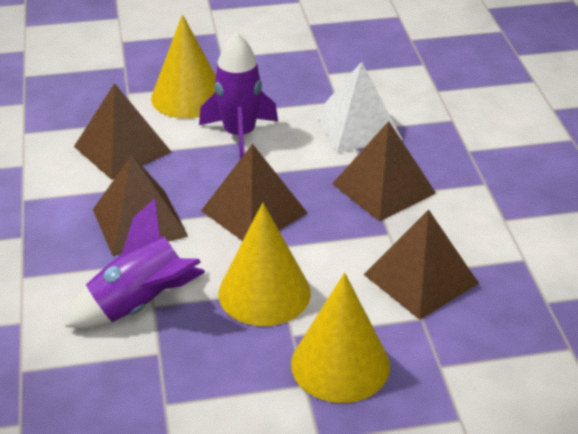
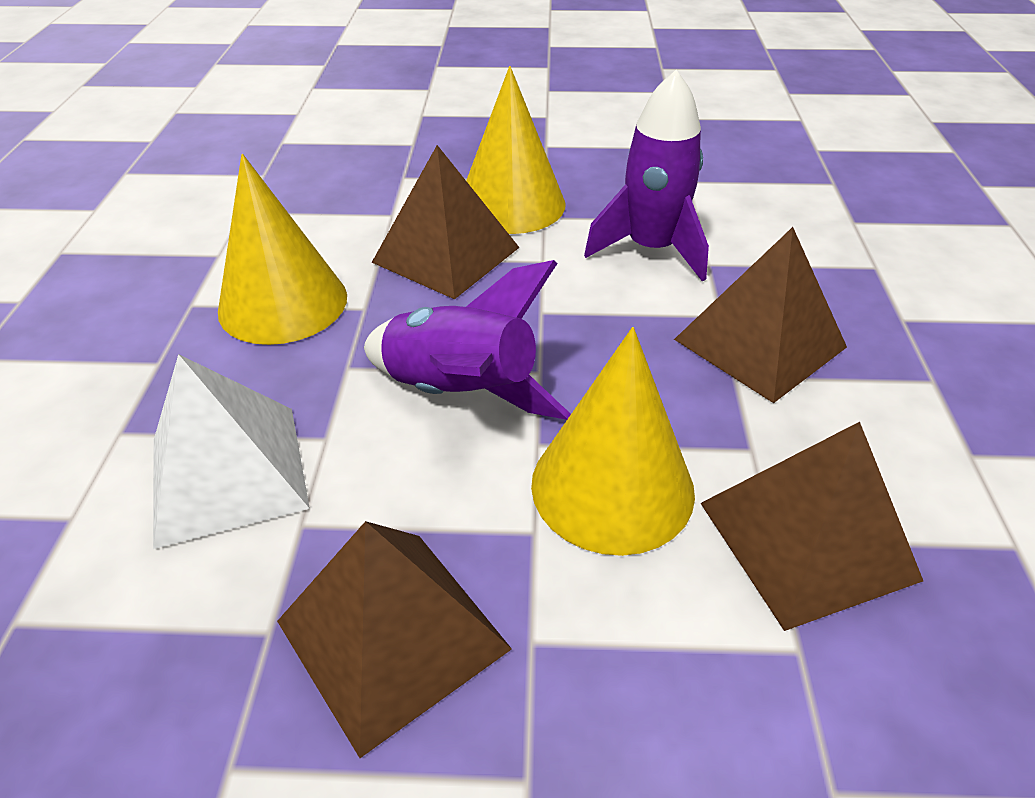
brown pyramid: 5 -> 4

